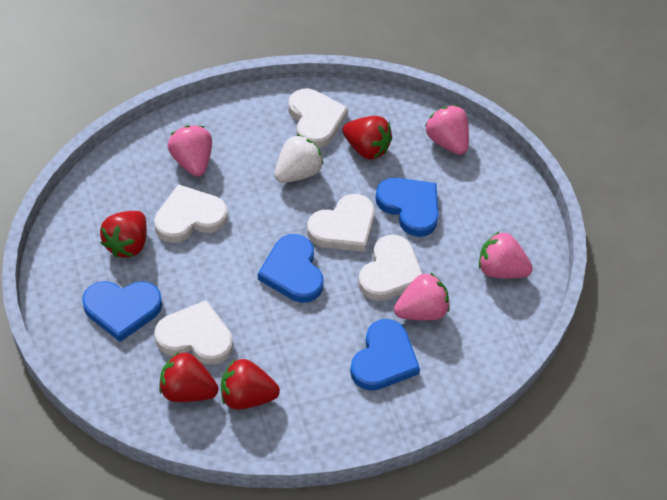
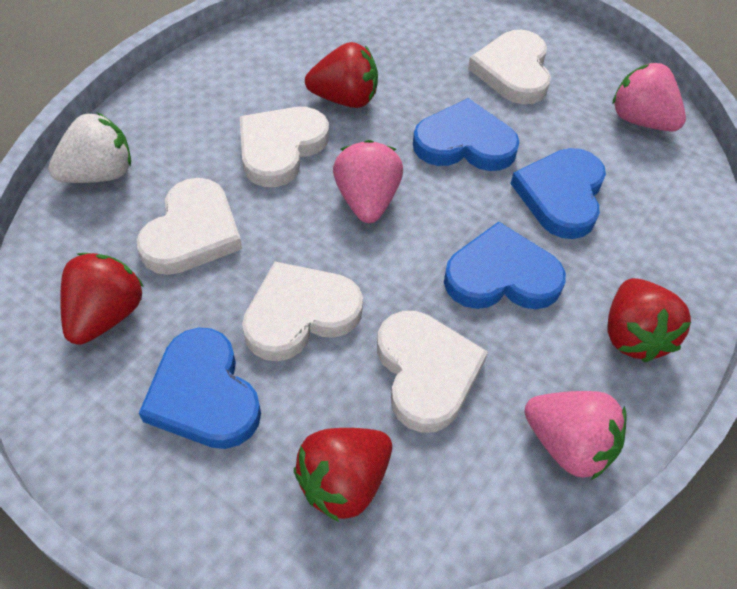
pink strawberry: 4 -> 3

